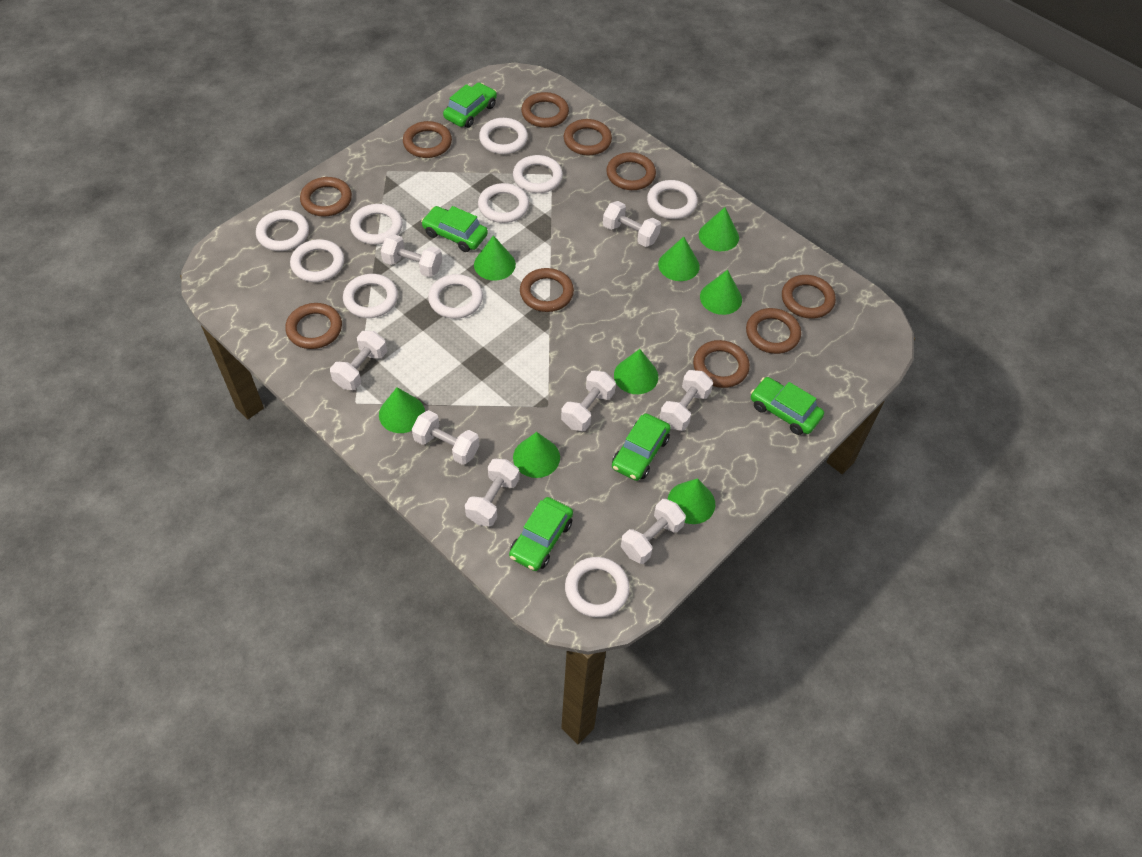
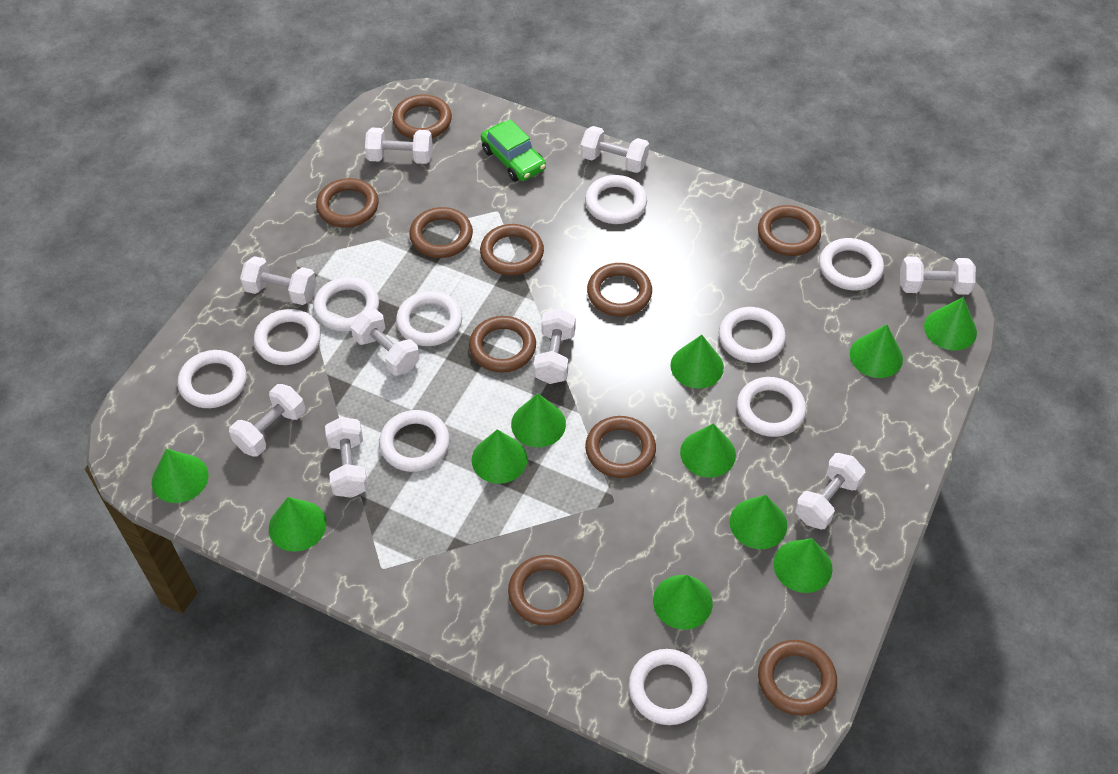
green car: 5 -> 1
green cone: 8 -> 11
white dumbbell: 8 -> 9

